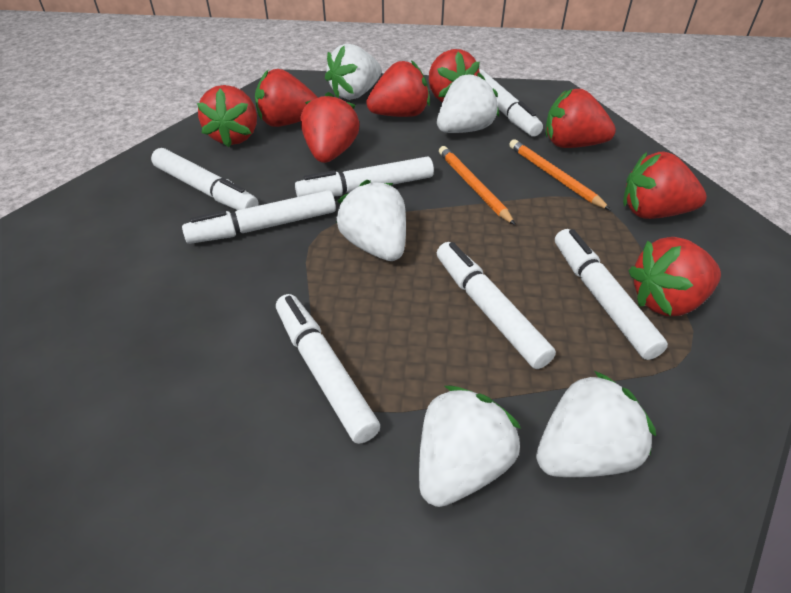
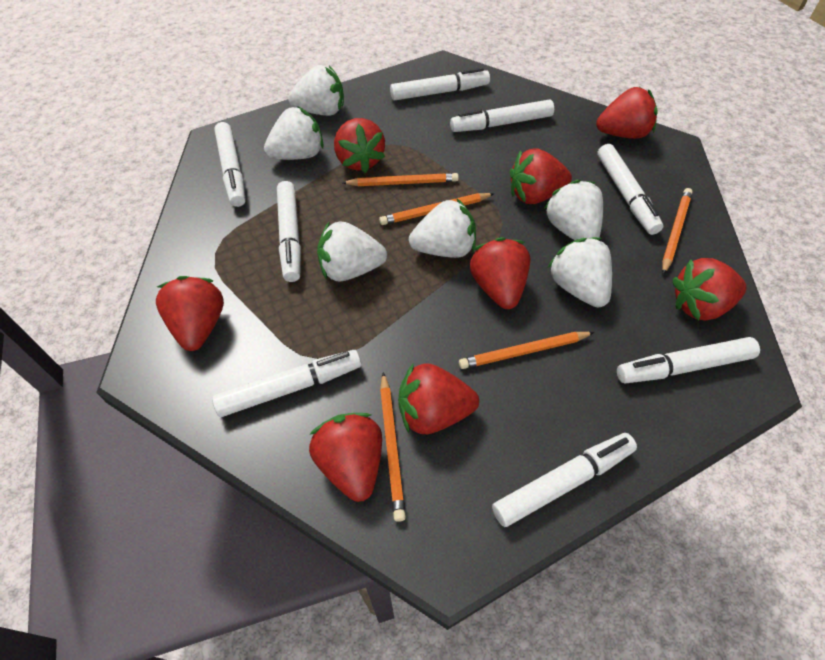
orange pencil: 2 -> 5
white marker: 7 -> 8
white strawberry: 5 -> 6

